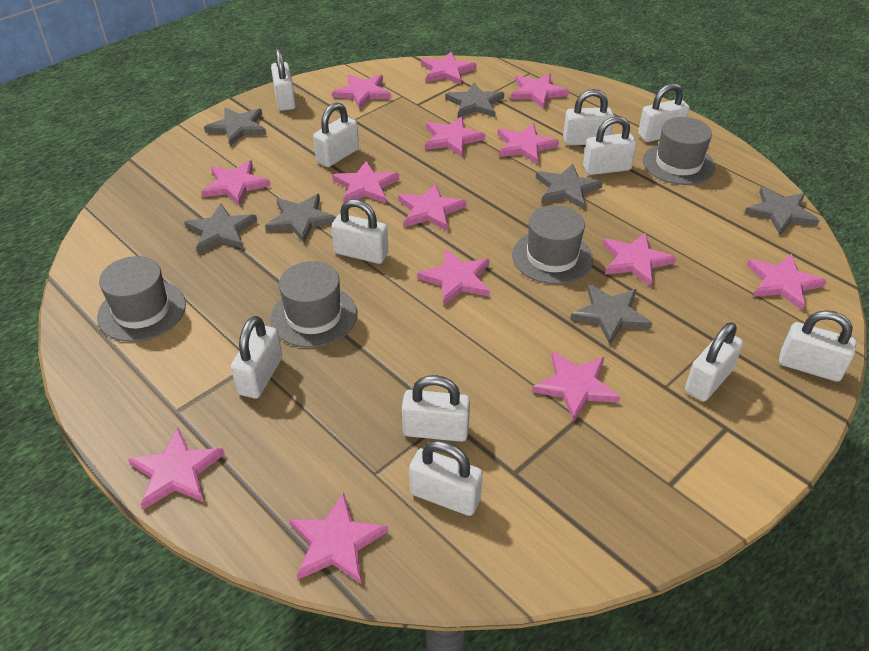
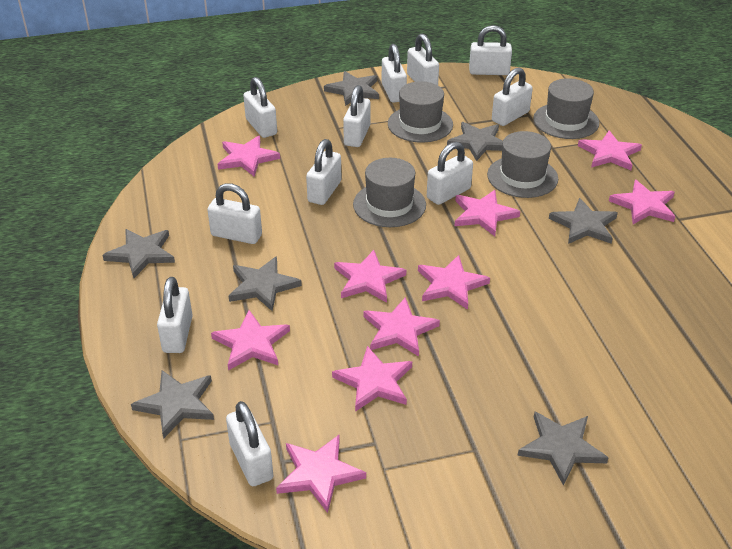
pink star: 14 -> 10

